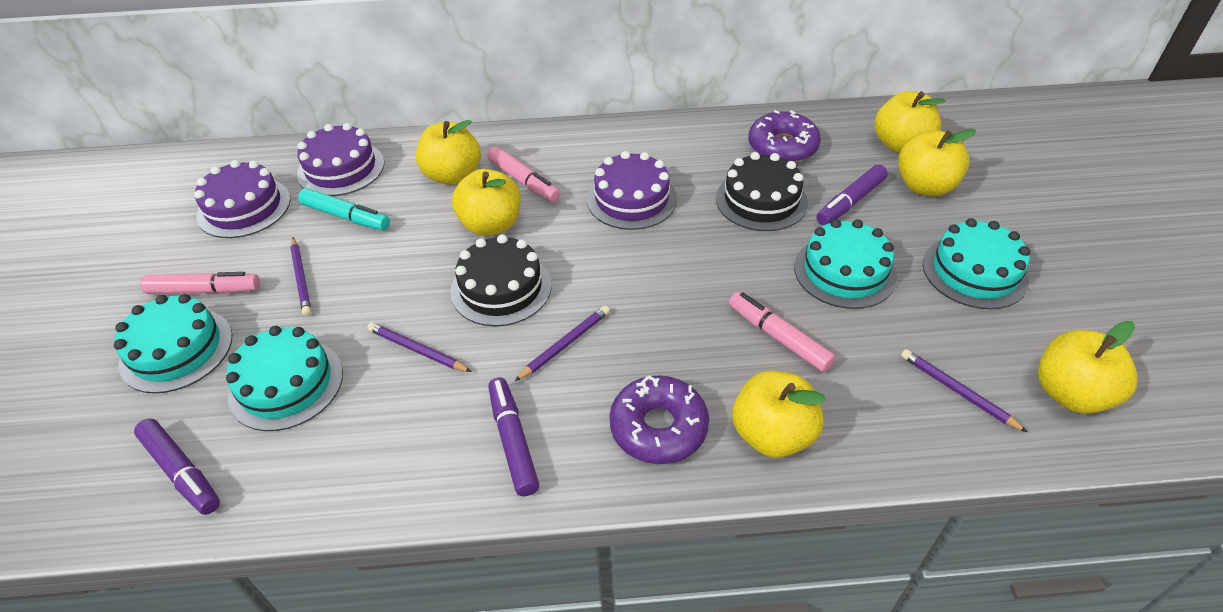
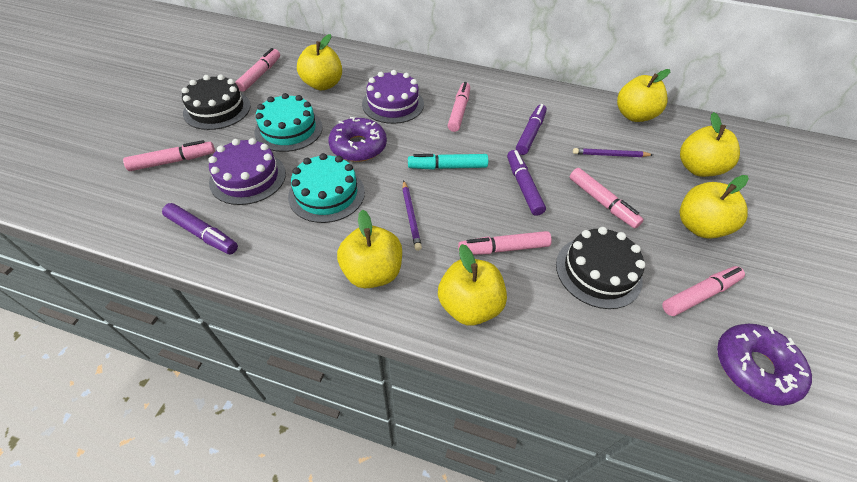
pink marker: 3 -> 6
purple cake: 3 -> 2
purple pencil: 4 -> 2
turquoise cake: 4 -> 2

